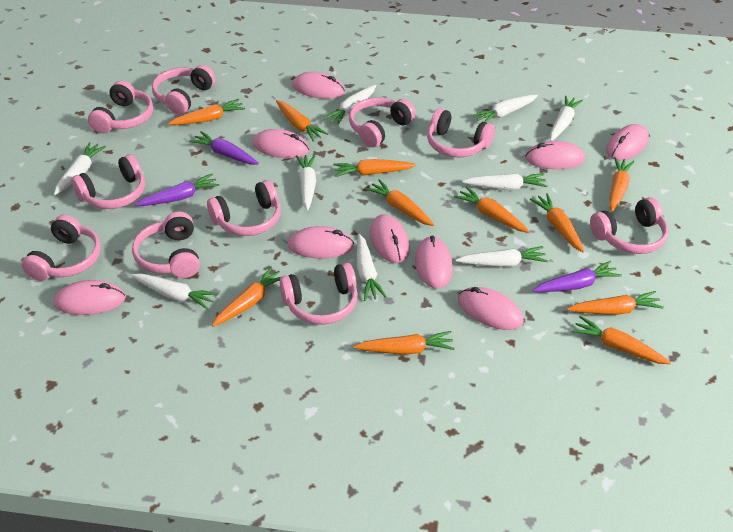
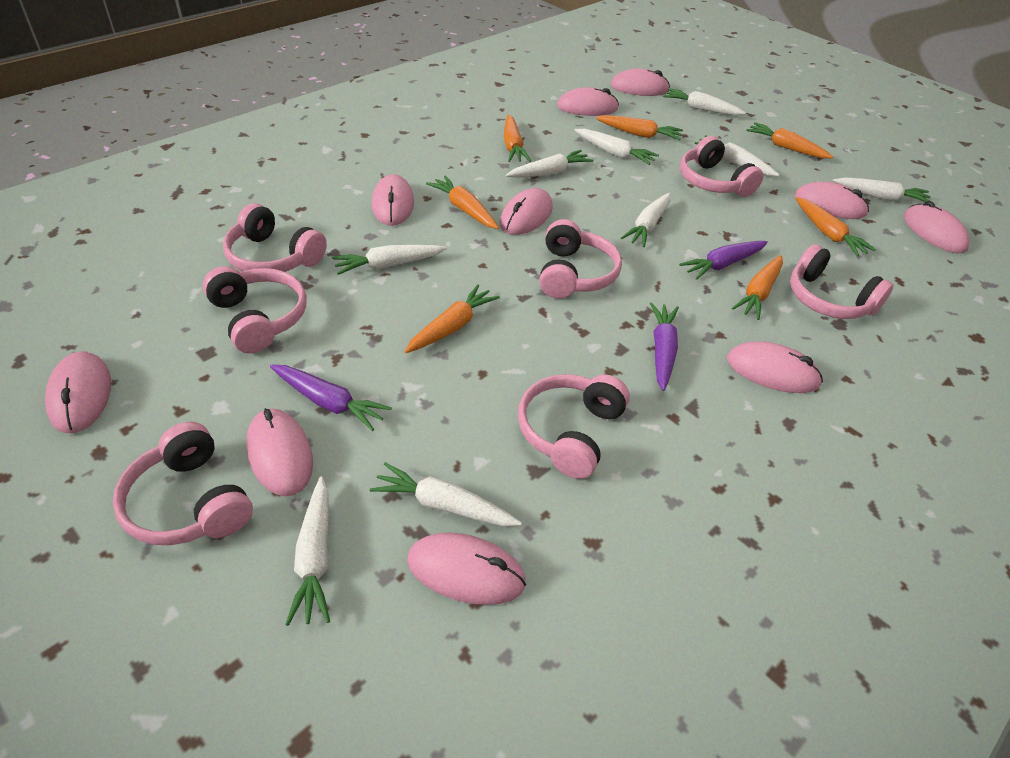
orange carrot: 11 -> 7
pink headphones: 10 -> 7
pink mouse: 9 -> 10

